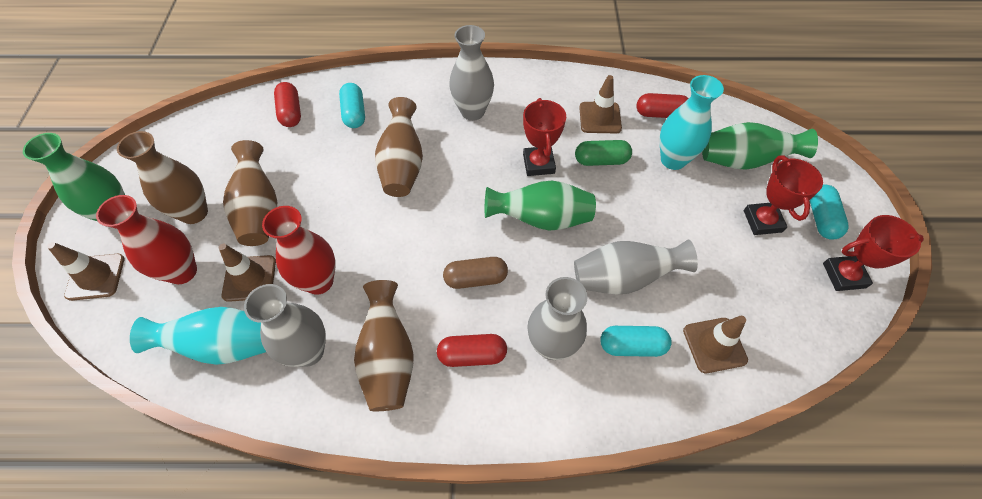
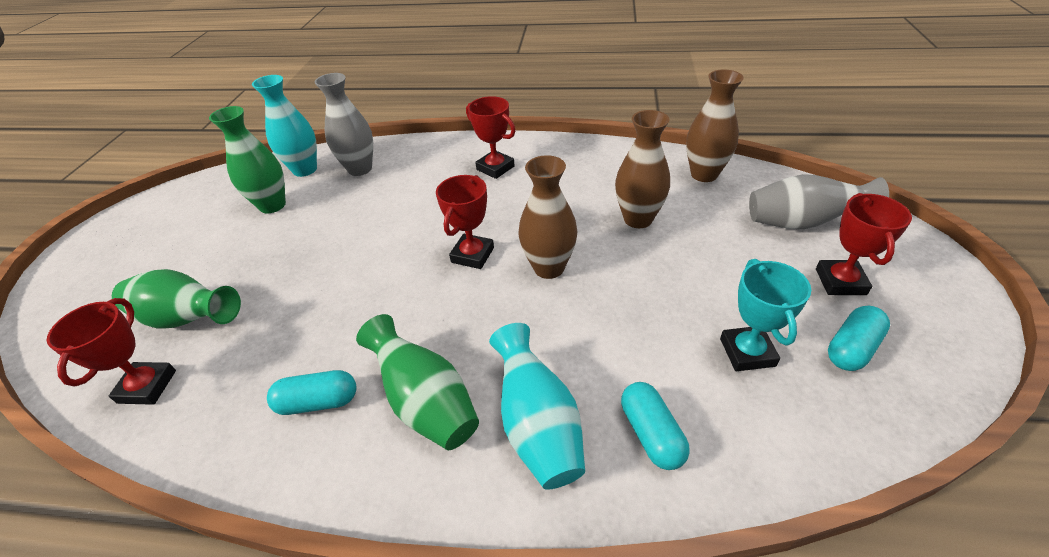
brown capsule: 1 -> 0
brown traffic cone: 4 -> 0
brown vase: 4 -> 3
green capsule: 1 -> 0
grey vase: 4 -> 2
red capsule: 3 -> 0
red trophy: 3 -> 4
red vase: 2 -> 0
turquoise trophy: 0 -> 1

